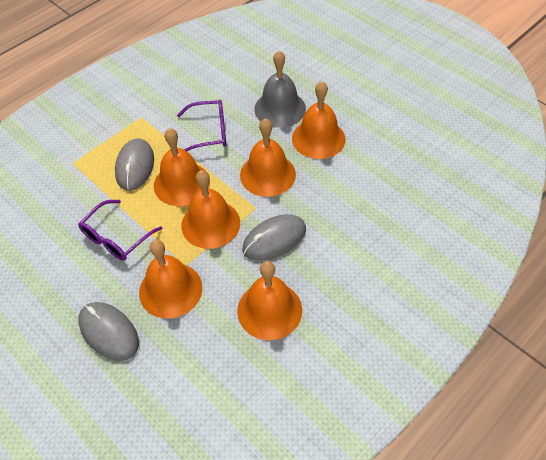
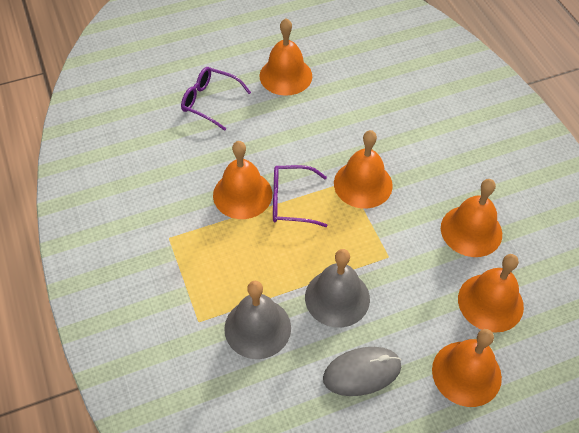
grey bell: 1 -> 2
grey mouse: 3 -> 1

